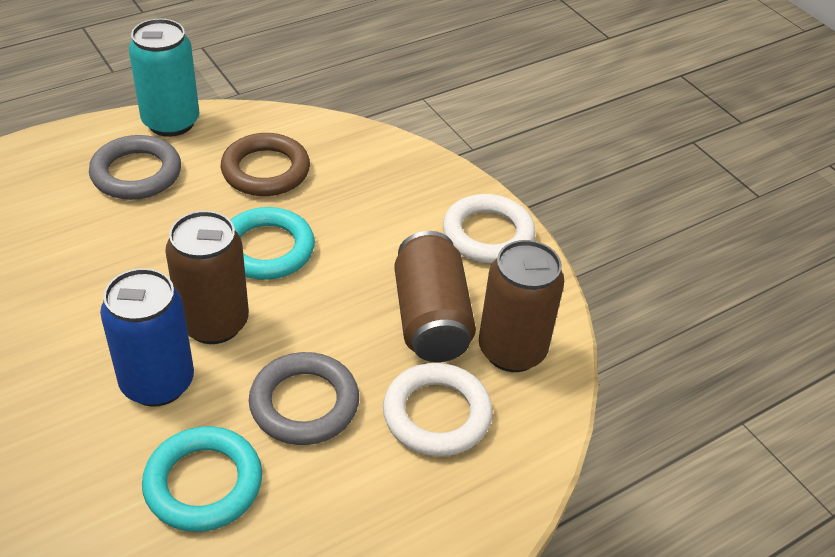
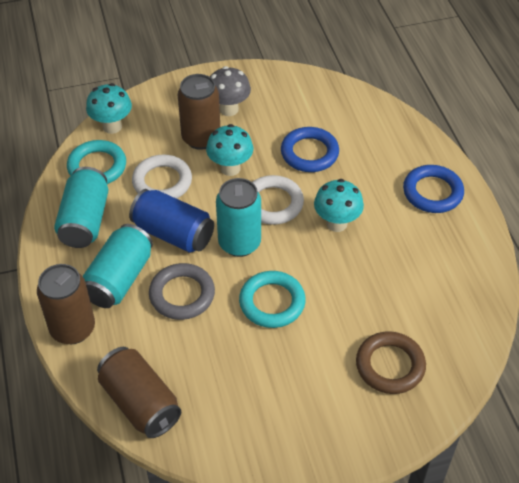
blue ring: 0 -> 2
grey mushroom: 0 -> 1
grey ring: 2 -> 1
turquoise can: 1 -> 3
turquoise mushroom: 0 -> 3

